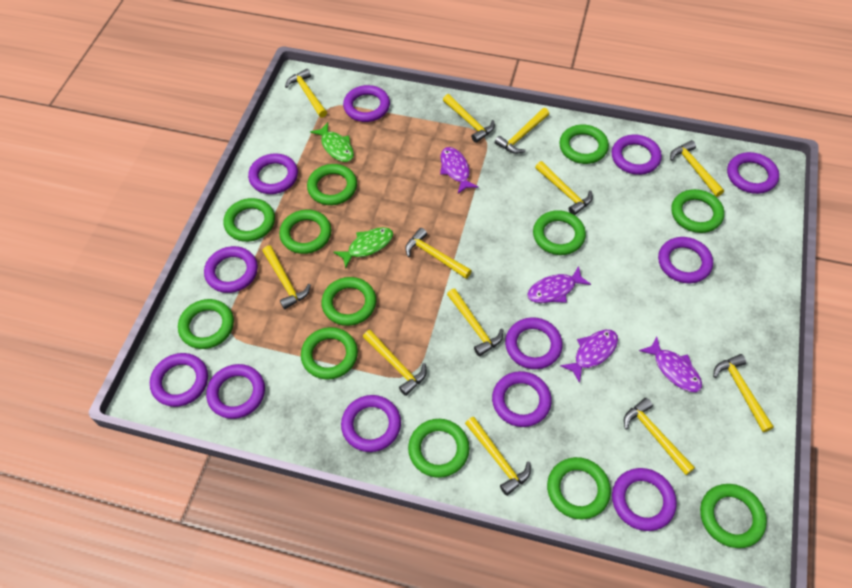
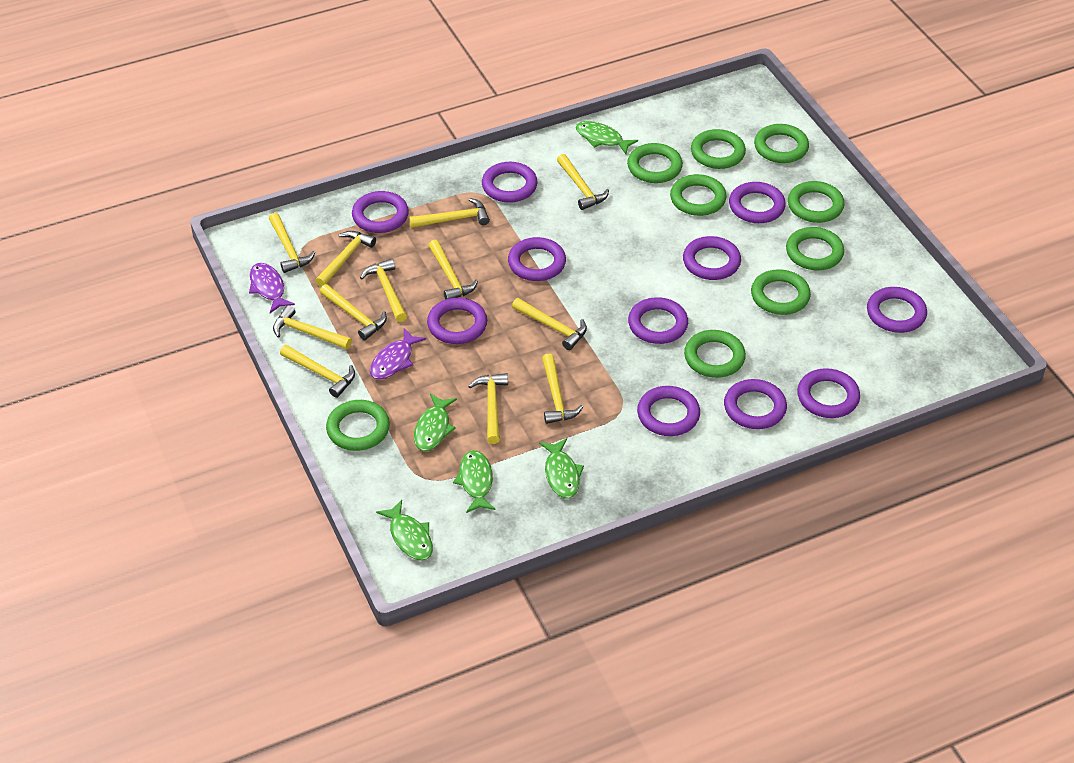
green fish: 2 -> 5
green ring: 12 -> 9
purple fish: 4 -> 2
purple ring: 12 -> 11

